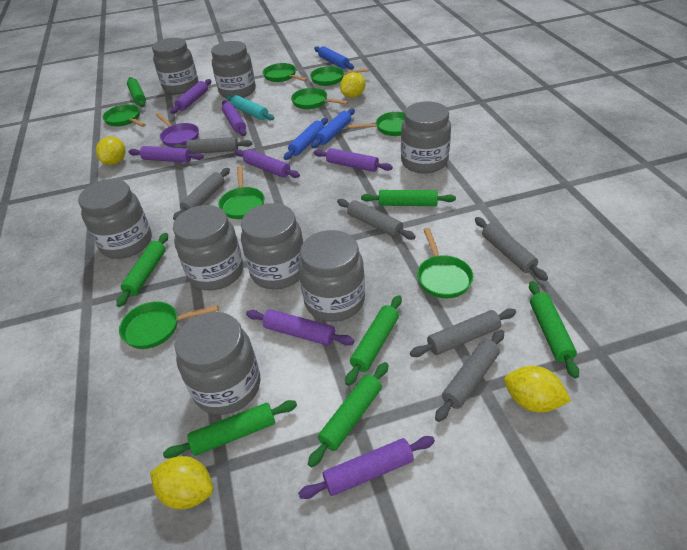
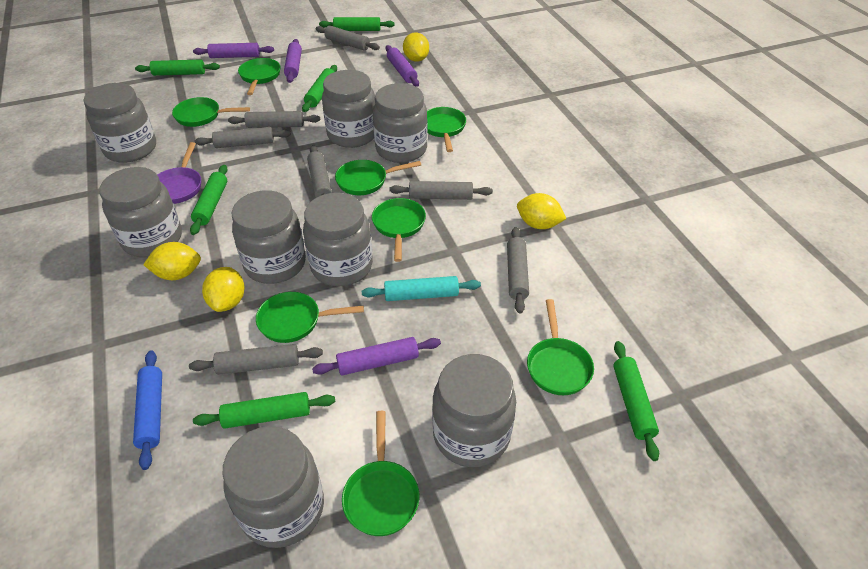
blue rolling pin: 3 -> 1
green rolling pin: 7 -> 6
grey rolling pin: 6 -> 7
purple rolling pin: 7 -> 4

